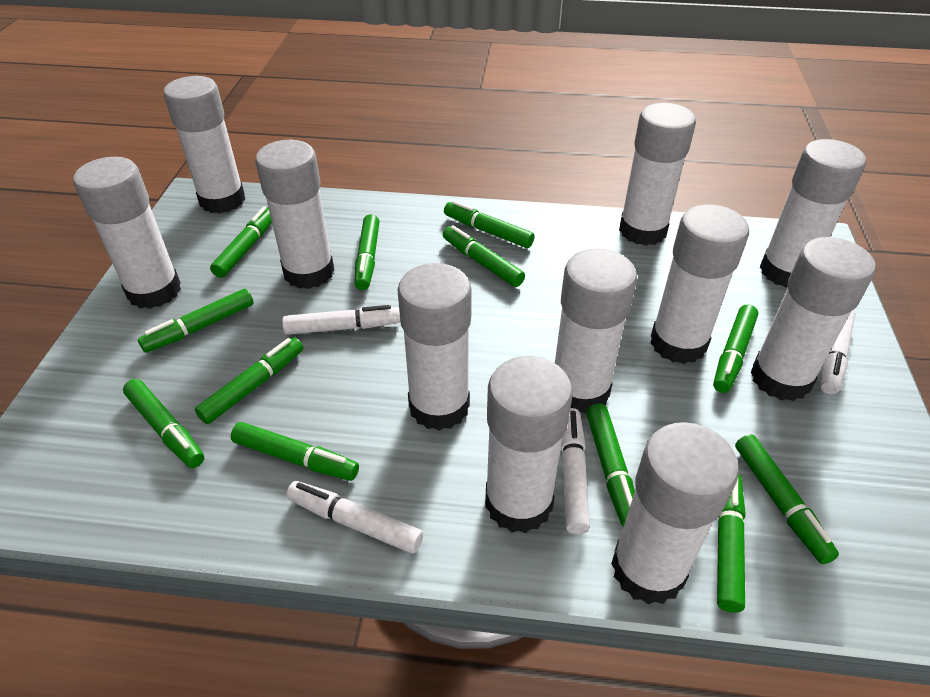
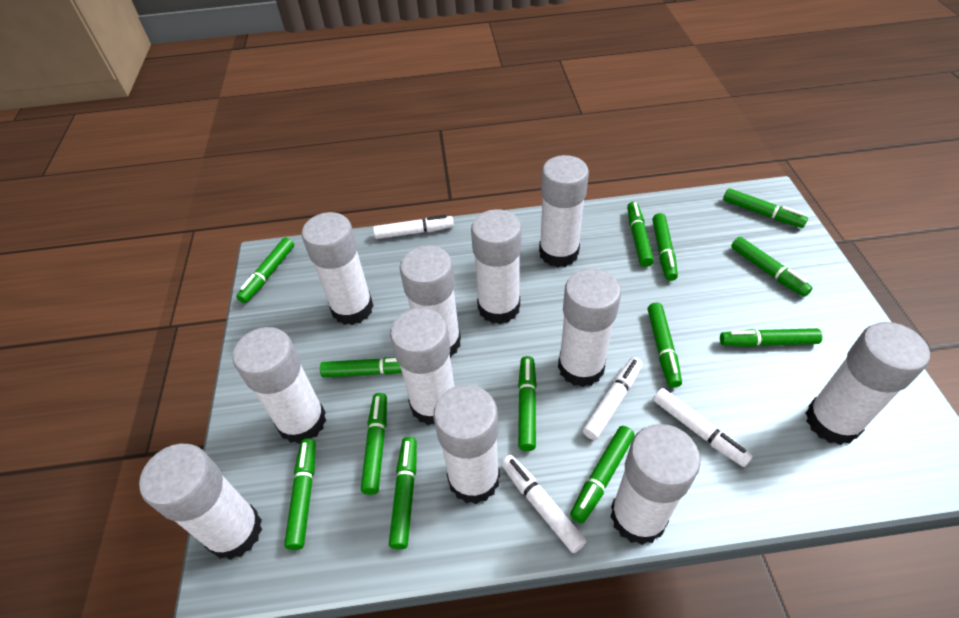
green marker: 12 -> 13

